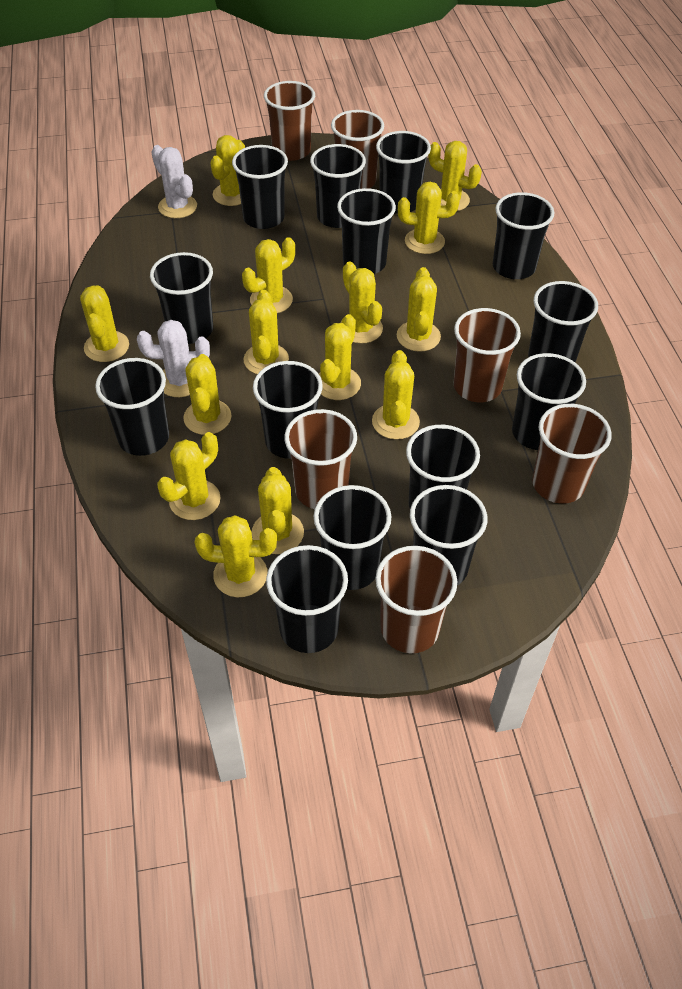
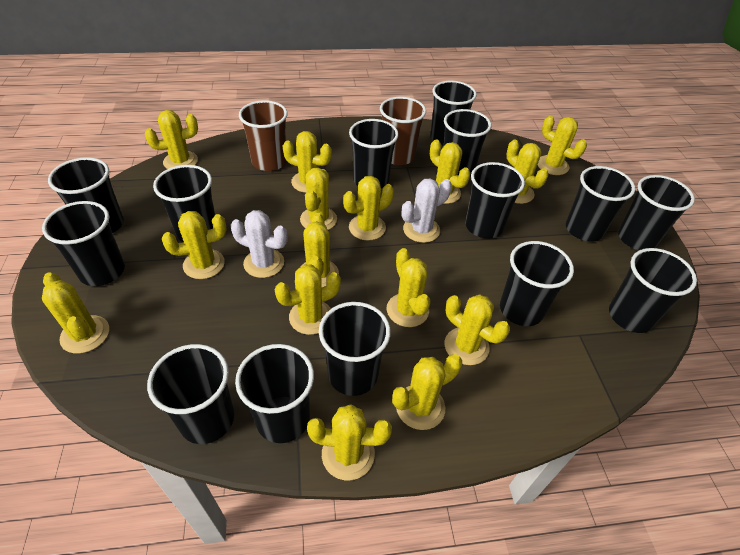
brown cup: 6 -> 2
yellow cactus: 14 -> 15

